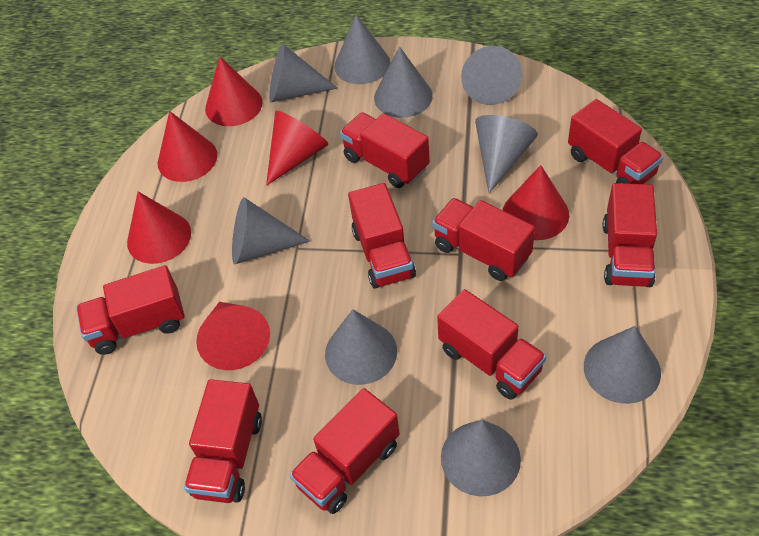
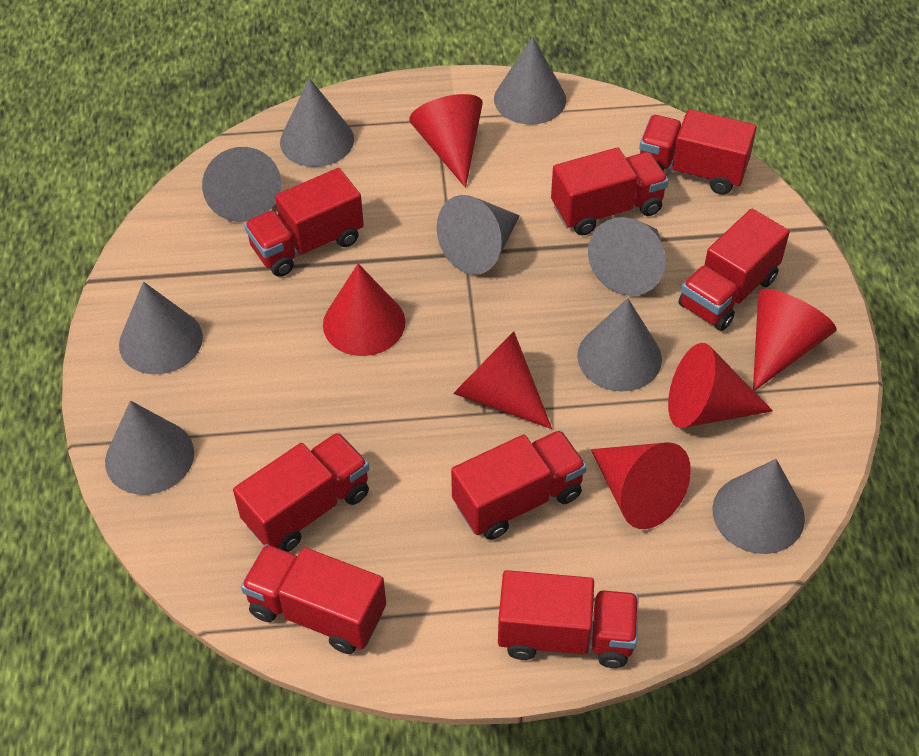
red truck: 9 -> 8

